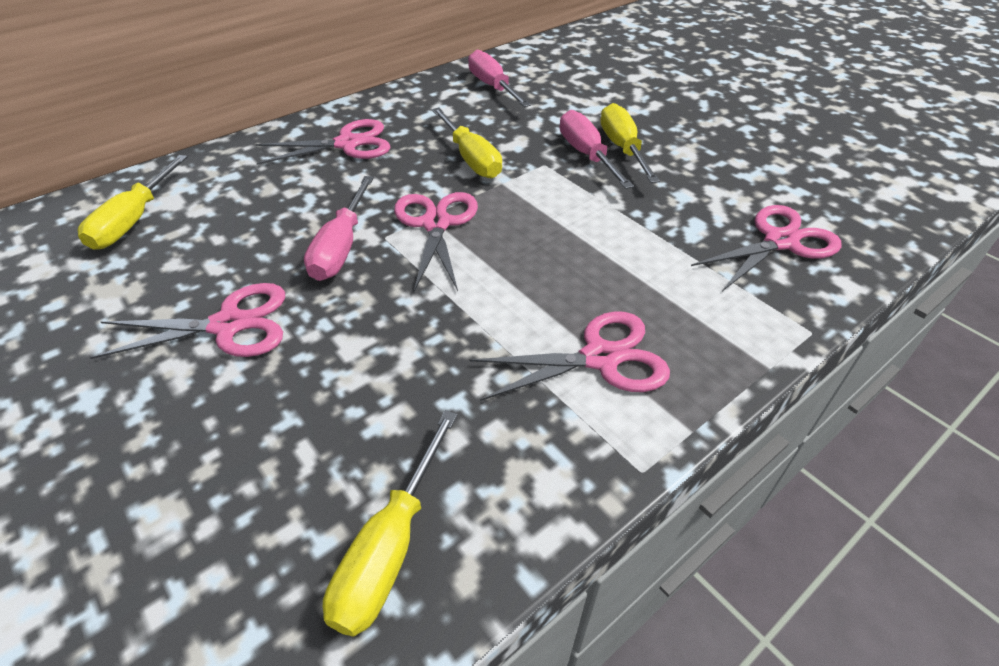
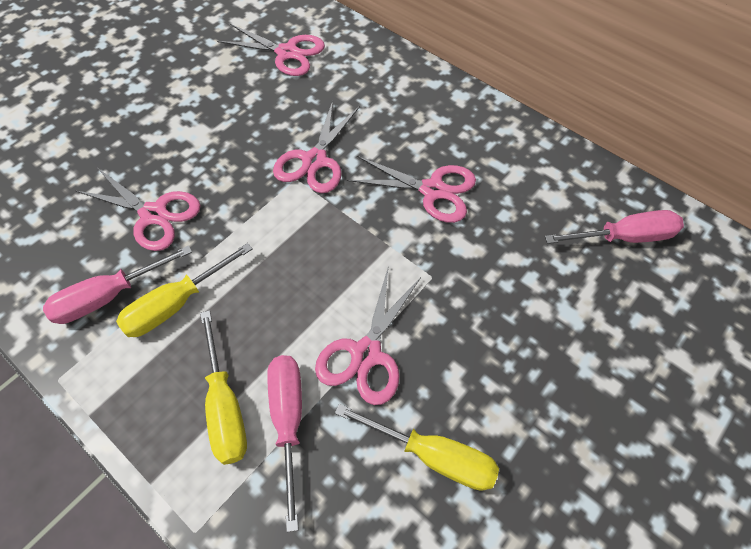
yellow screwdriver: 4 -> 3

